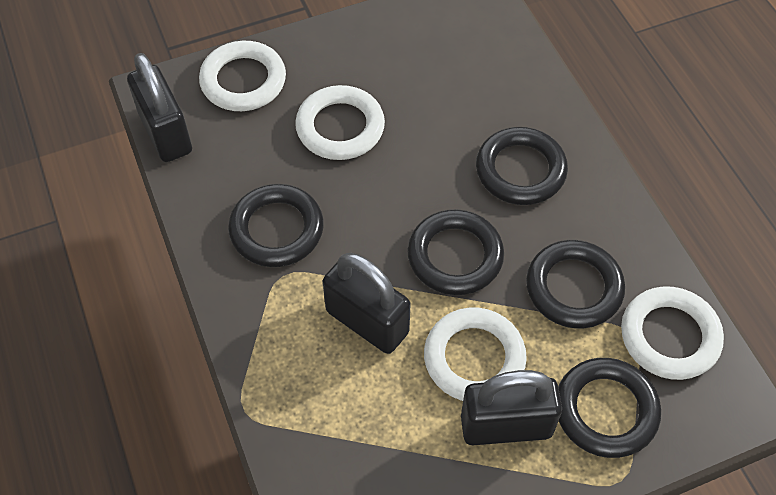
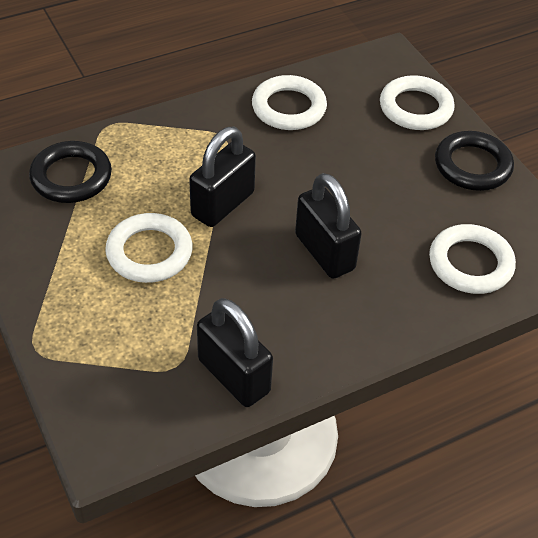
black ring: 5 -> 2

